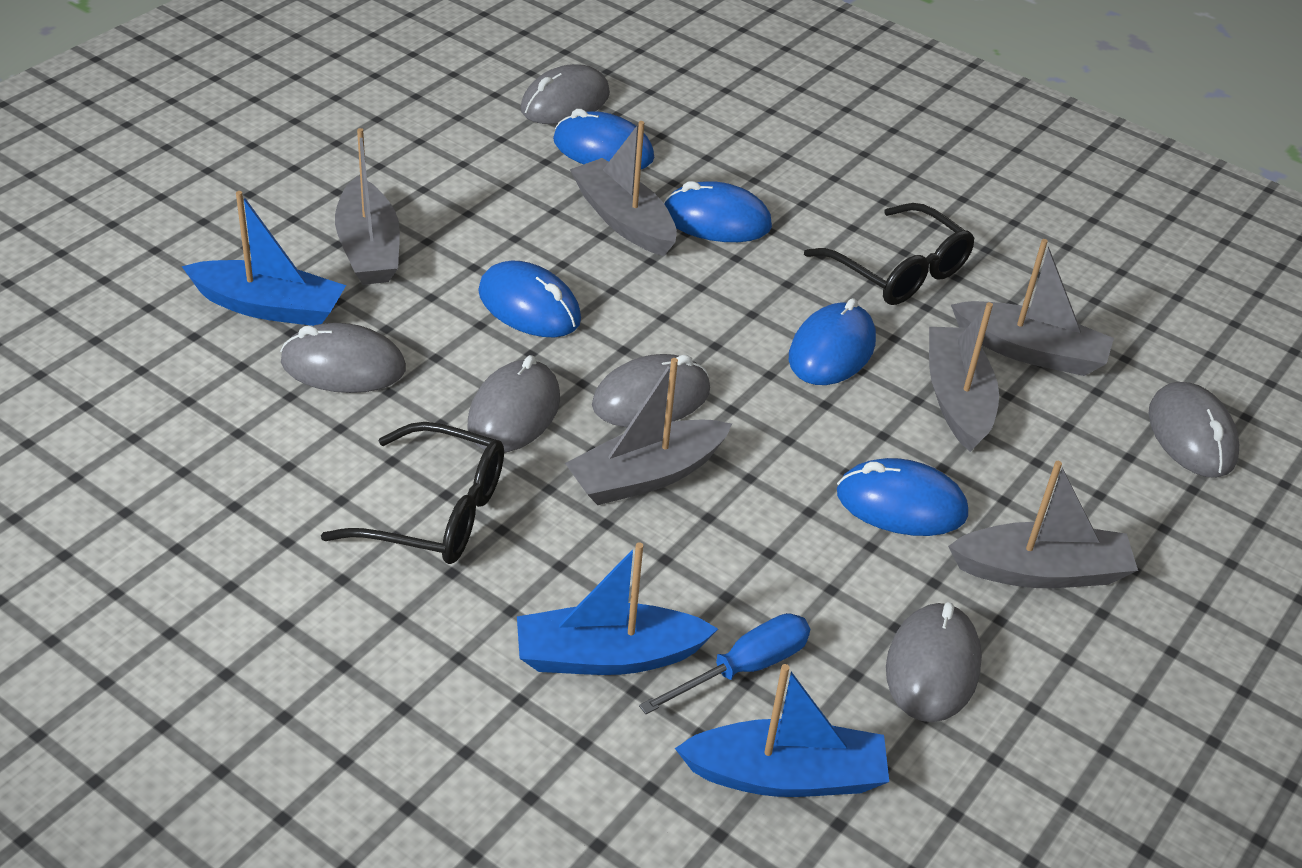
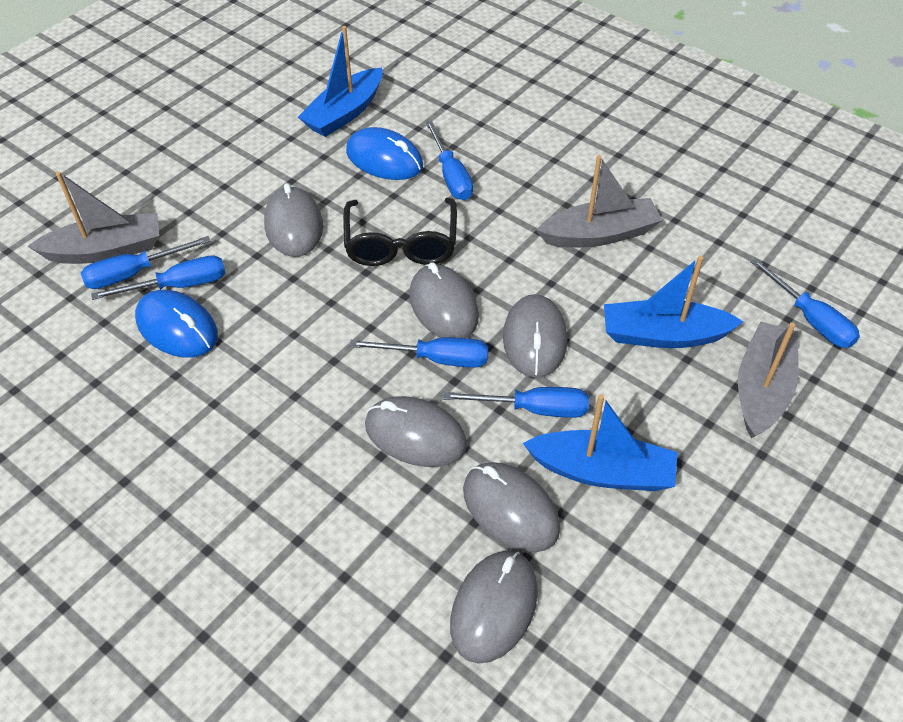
black glasses: 2 -> 1
blue mouse: 5 -> 2
blue screwdriver: 1 -> 6
grey boat: 6 -> 3

